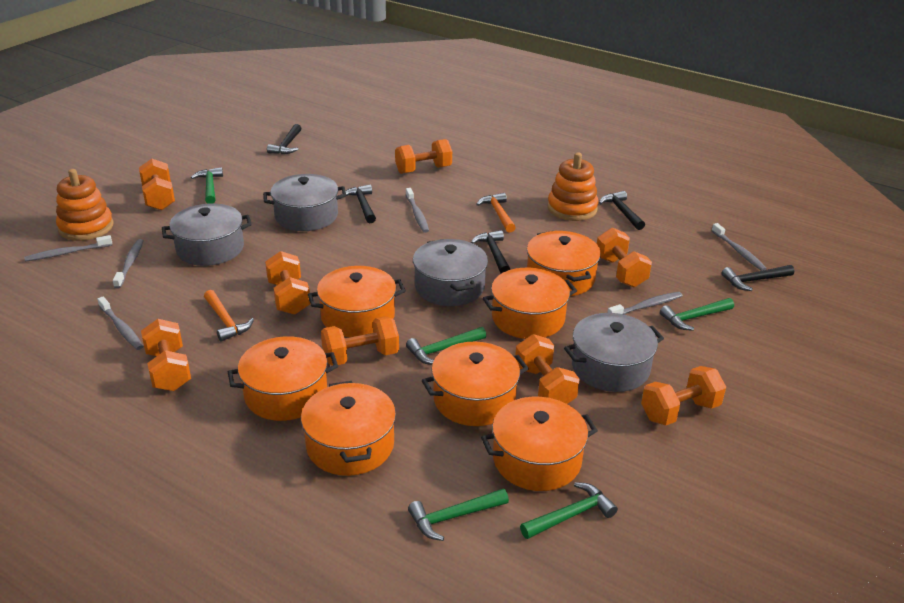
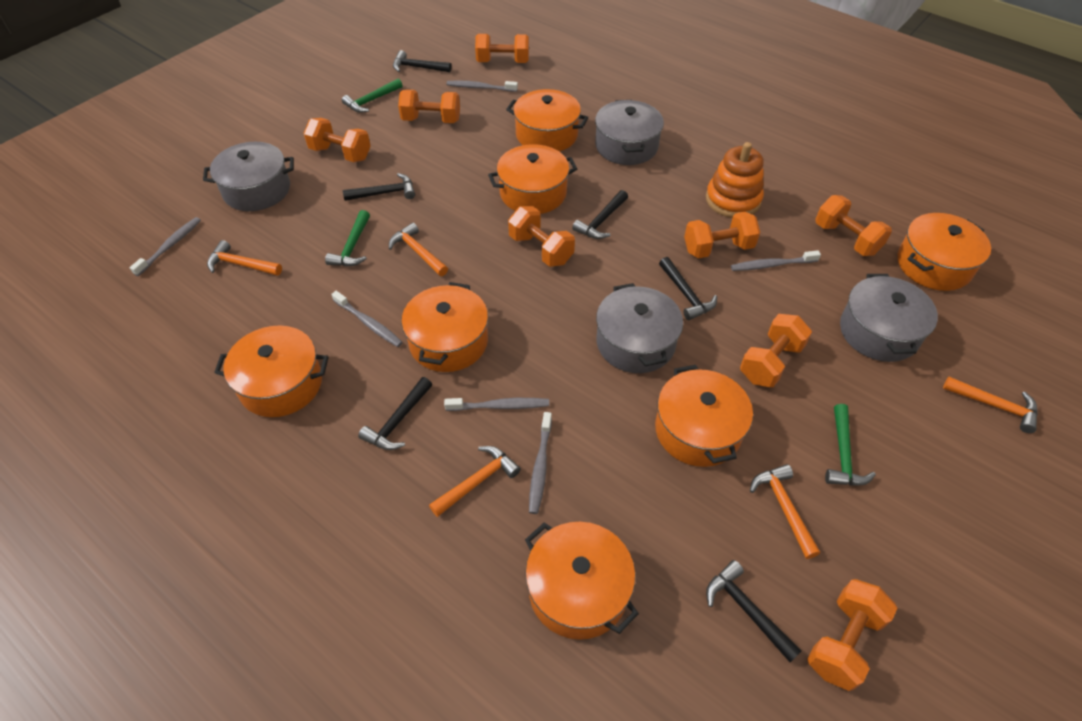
black hammer: 5 -> 6
green hammer: 5 -> 3
orange hammer: 2 -> 5
orange stacking toy: 2 -> 1

